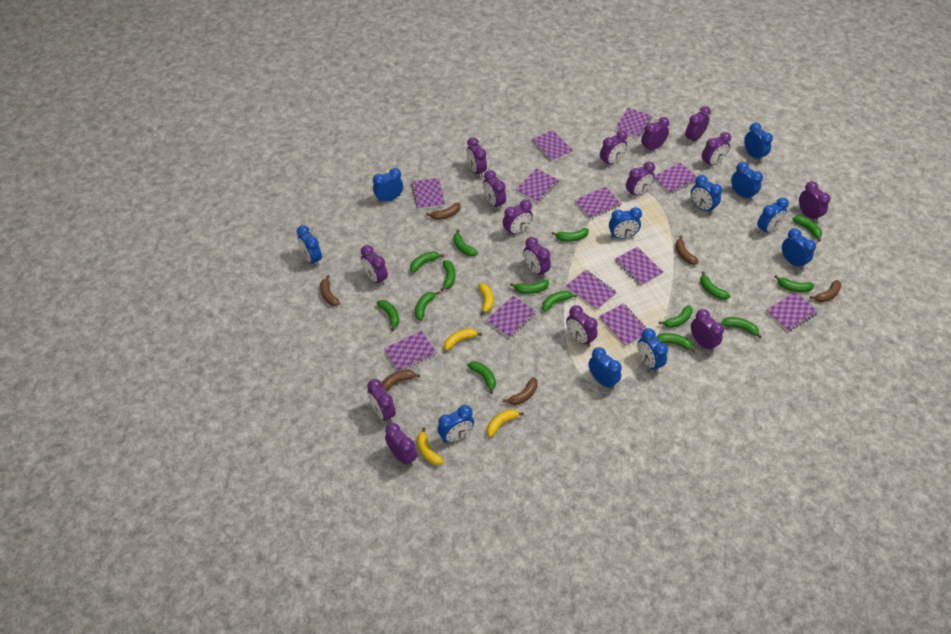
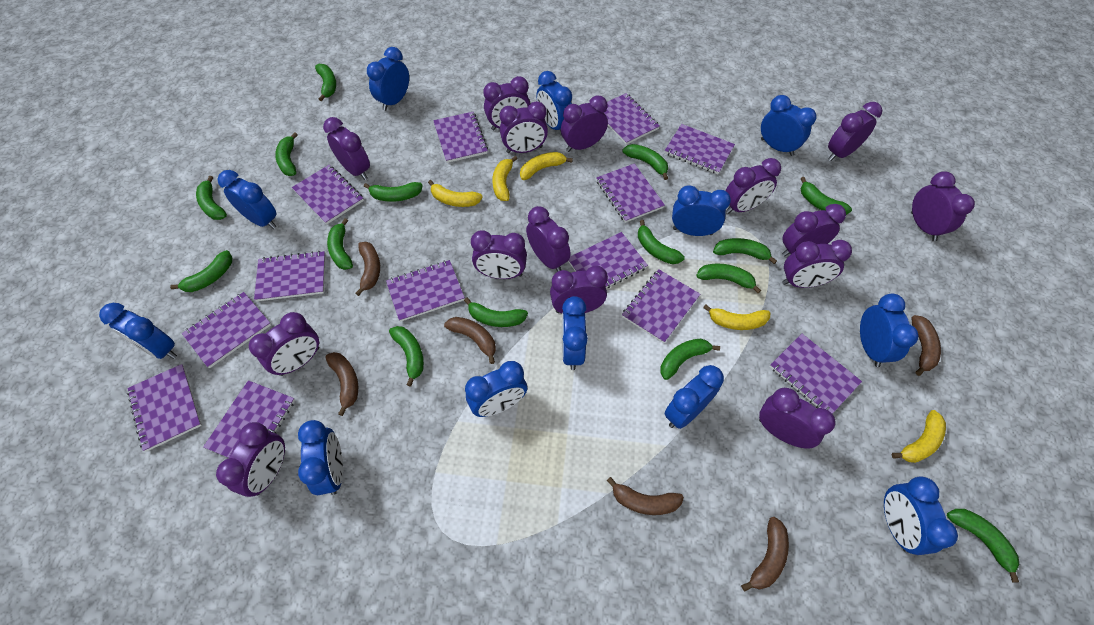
blue clock: 11 -> 12
purple notebook: 12 -> 13
yellow banana: 4 -> 5

